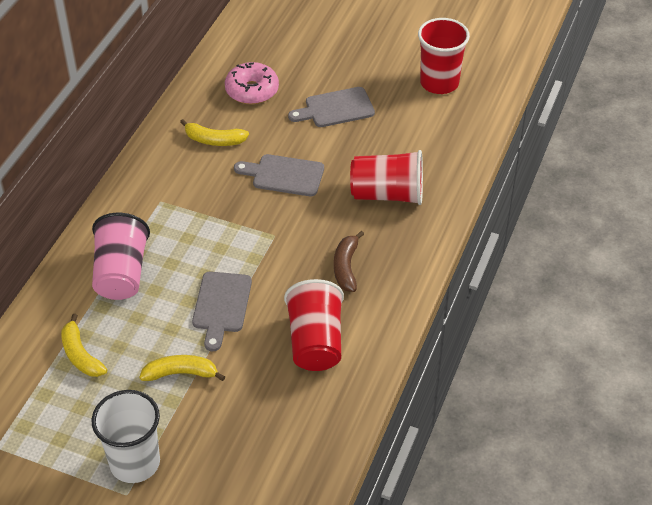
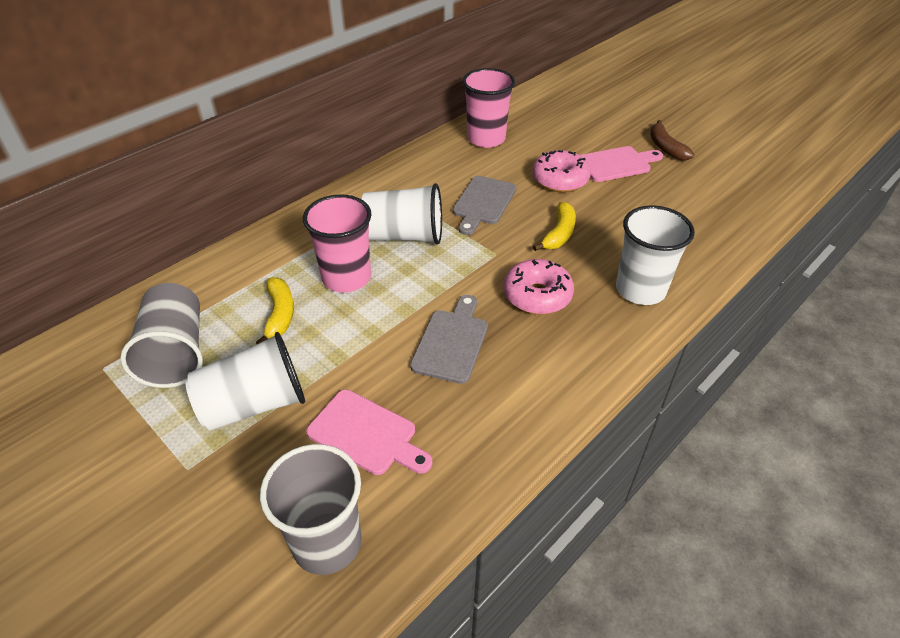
grey cup: 0 -> 2
grey cutting board: 3 -> 2
pink cup: 1 -> 2
pink cutting board: 0 -> 2
pink donut: 1 -> 2
red cup: 3 -> 0
white cup: 1 -> 3
yellow banana: 3 -> 2

